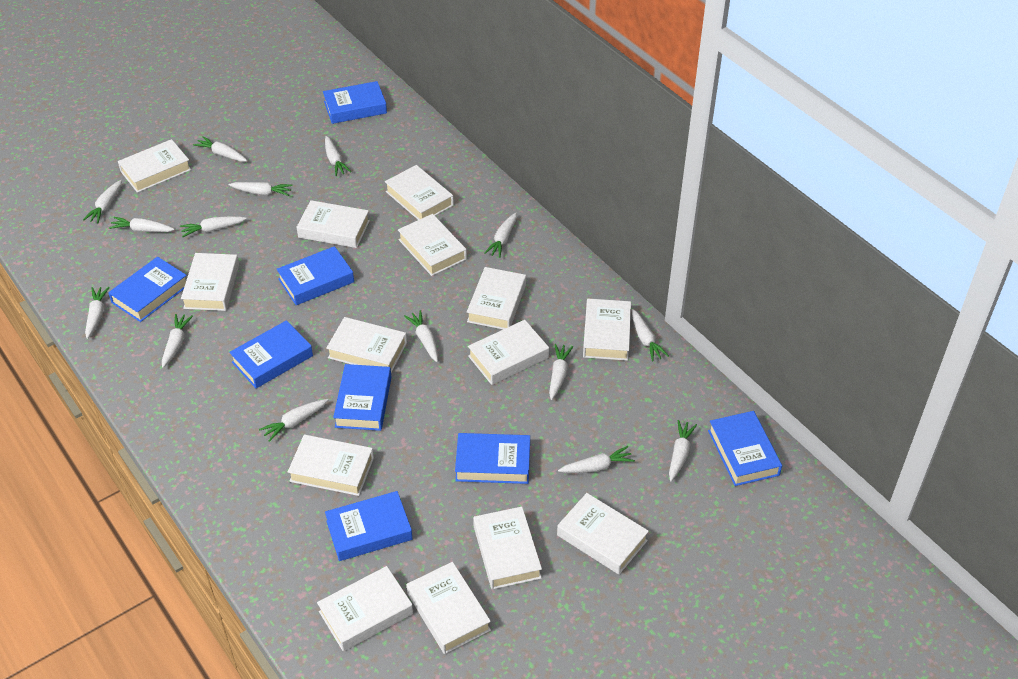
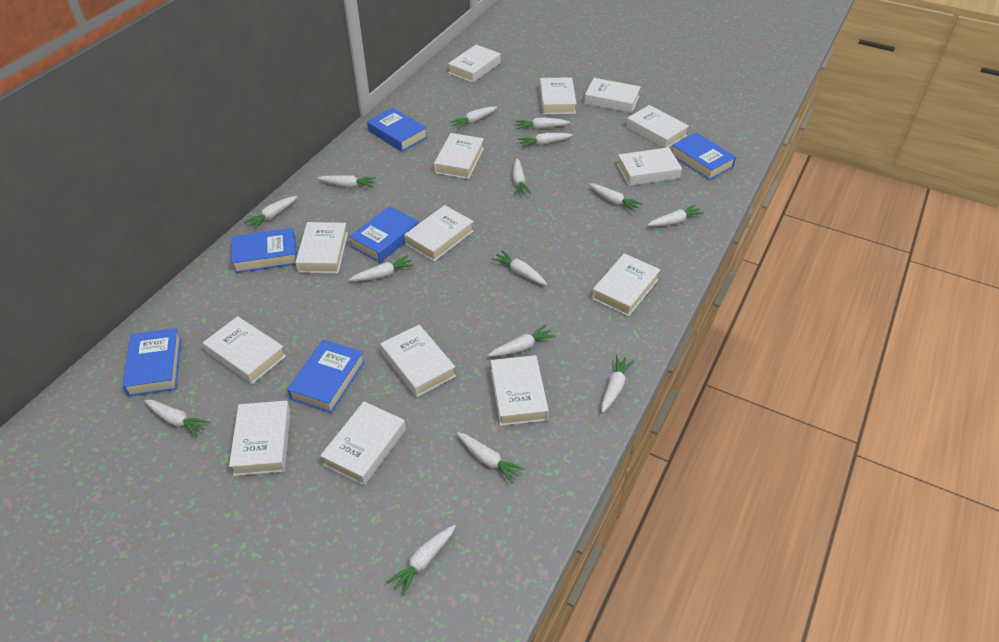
blue book: 8 -> 6

